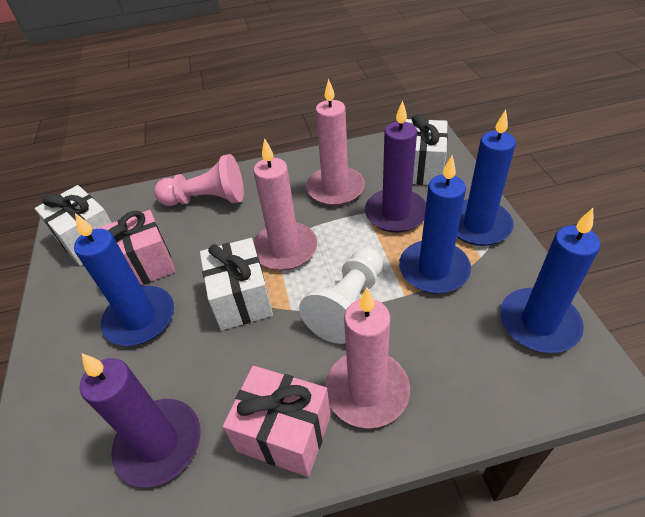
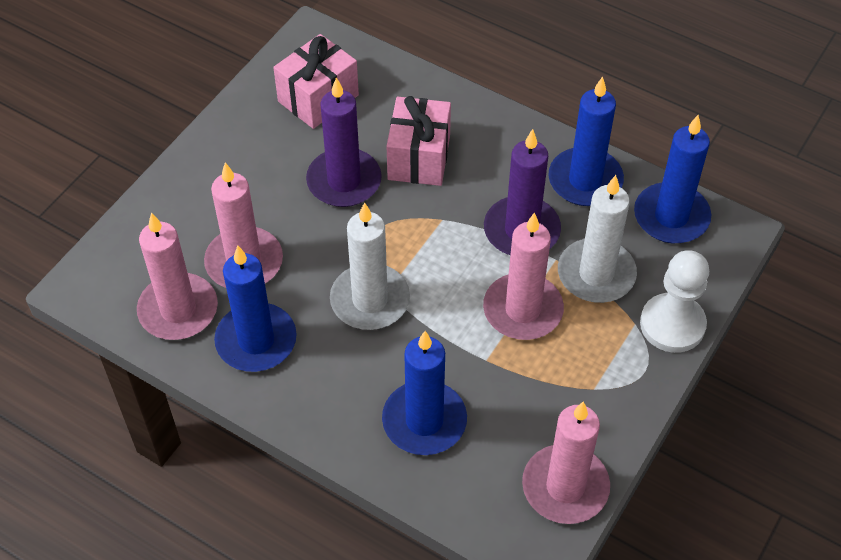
pink candle: 3 -> 4
pink pawn: 1 -> 0
white candle: 0 -> 2
white gift: 3 -> 0

